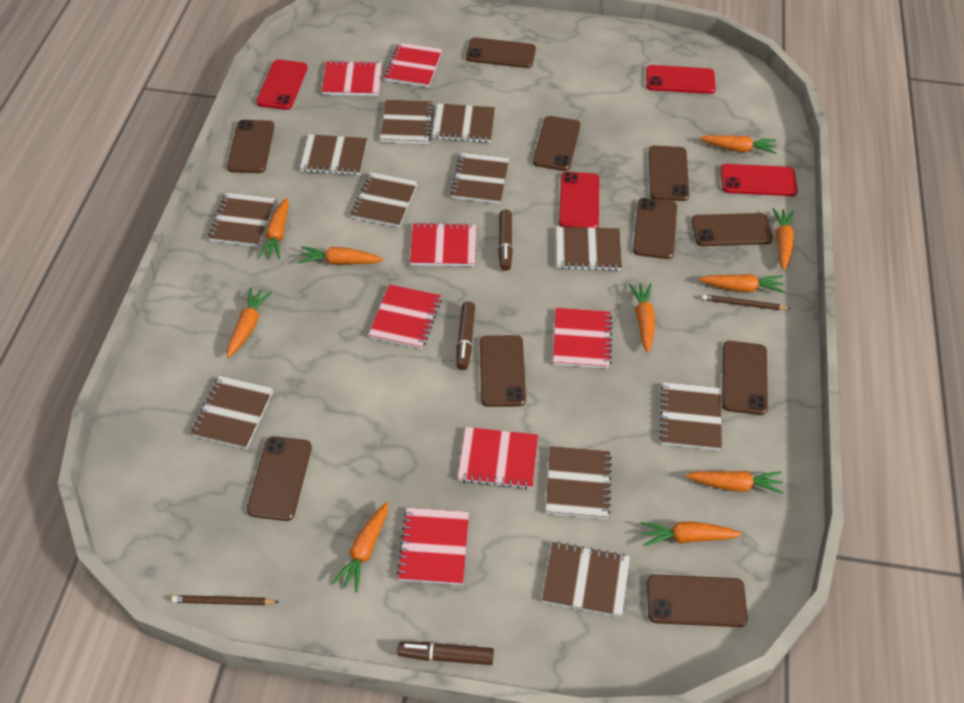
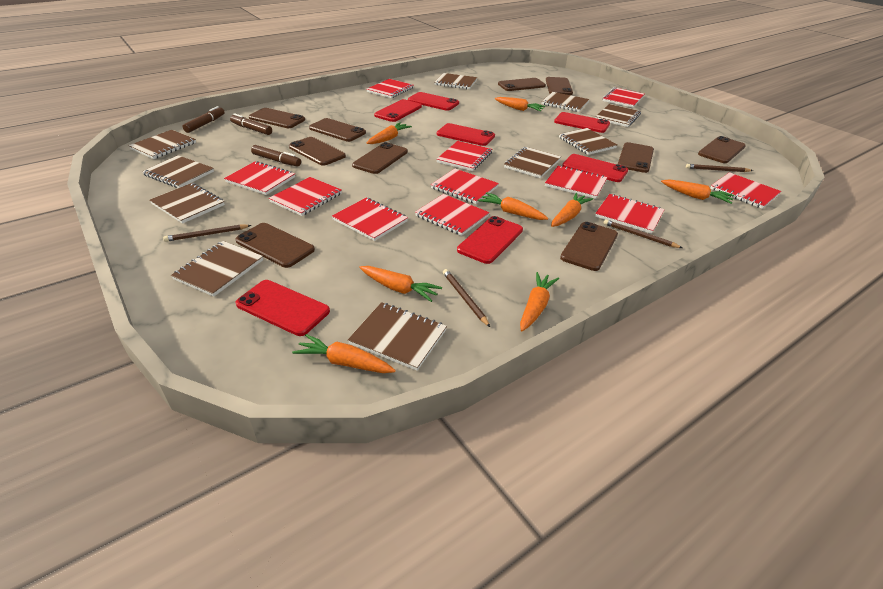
brown notebook: 11 -> 10
brown pencil: 2 -> 4
orange carrot: 10 -> 8
red notebook: 7 -> 11
red phone: 4 -> 7

